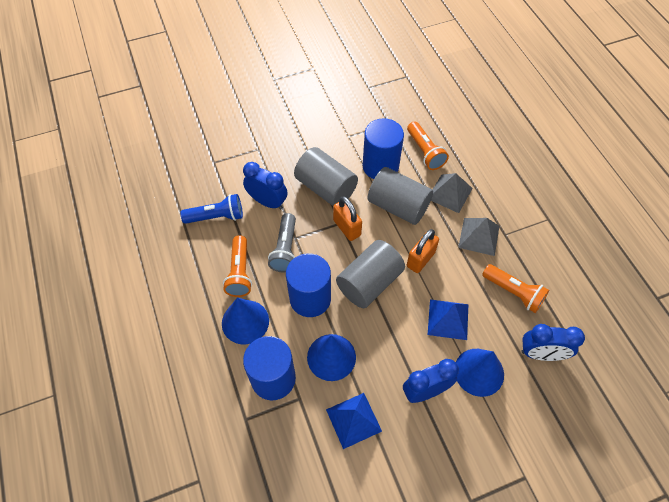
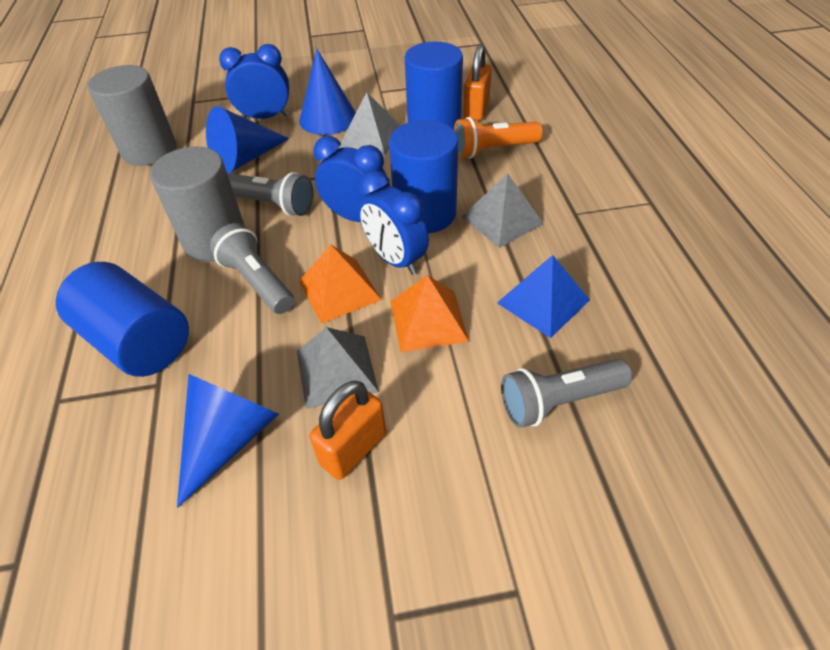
blue flashlight: 1 -> 0
blue pyramid: 2 -> 1
grey cylinder: 3 -> 2
grey flashlight: 1 -> 3
grey pyramid: 2 -> 3
orange flashlight: 3 -> 1
orange pyramid: 0 -> 2

